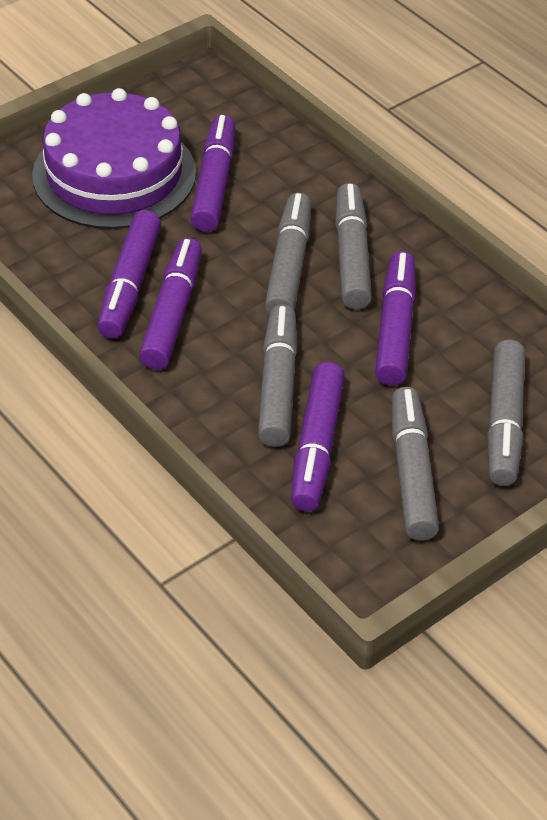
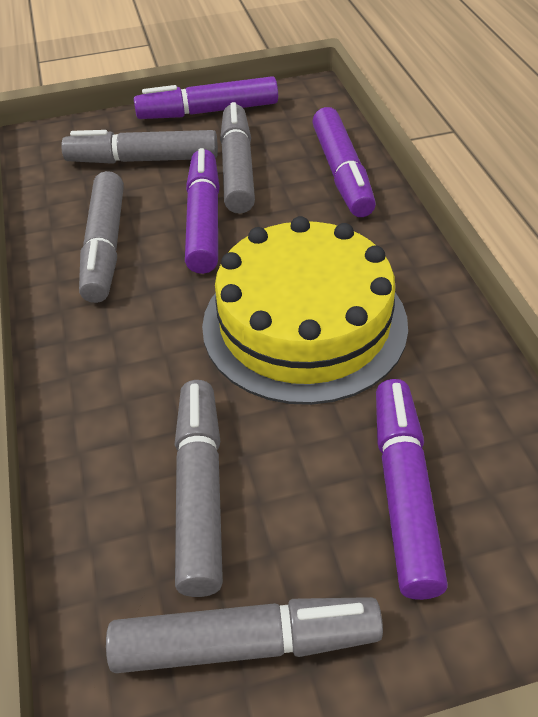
purple cake: 1 -> 0
purple marker: 5 -> 4
yellow cake: 0 -> 1

